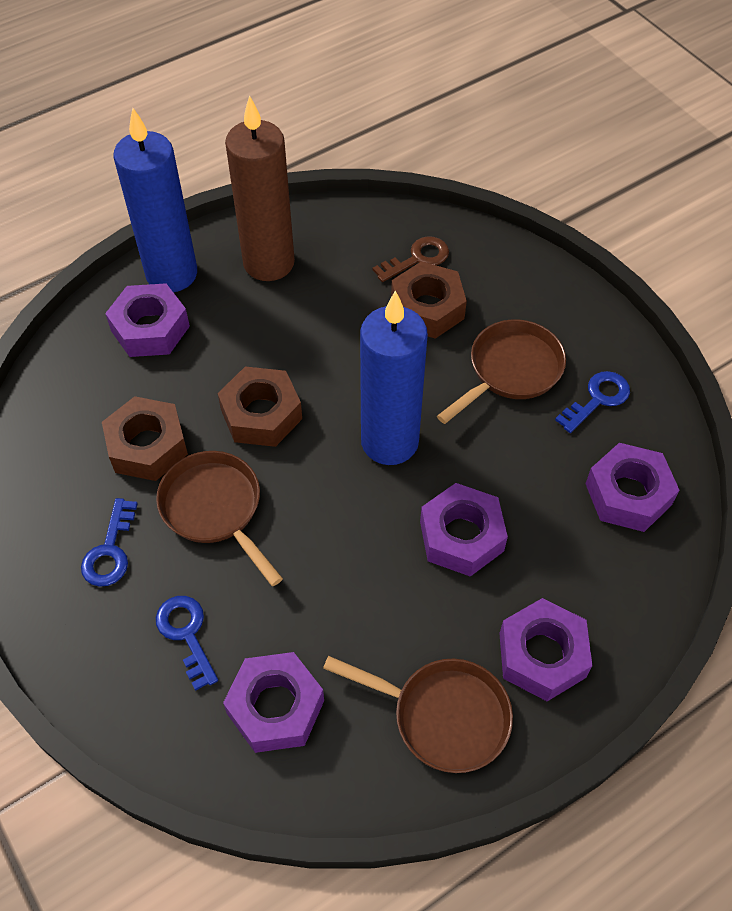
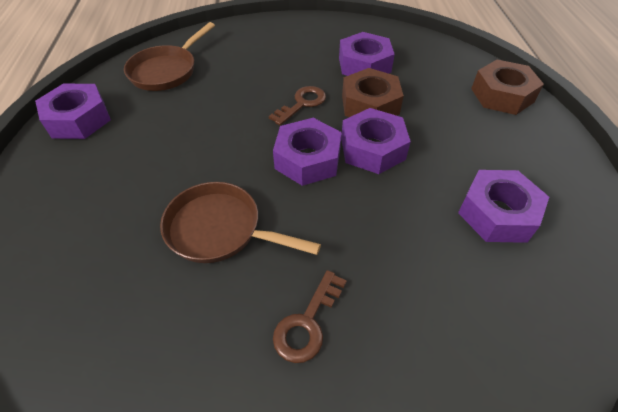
blue candle: 2 -> 0
blue key: 3 -> 0
brown candle: 1 -> 0
brown key: 1 -> 2
brown nut: 3 -> 2
brown pan: 3 -> 2

